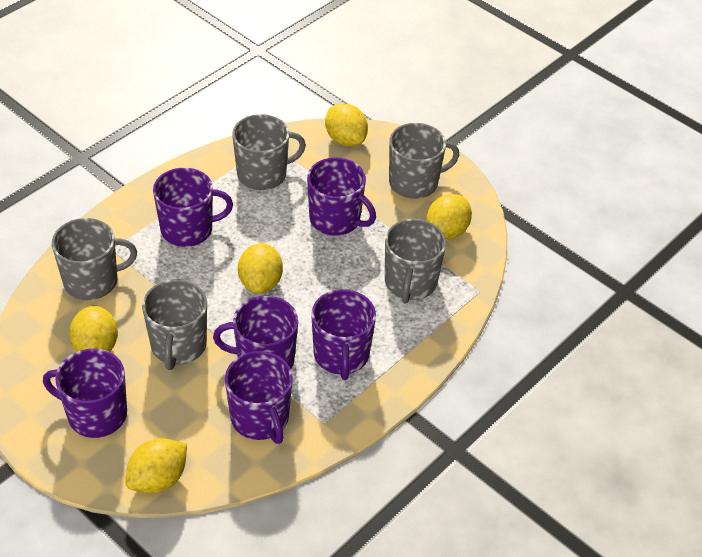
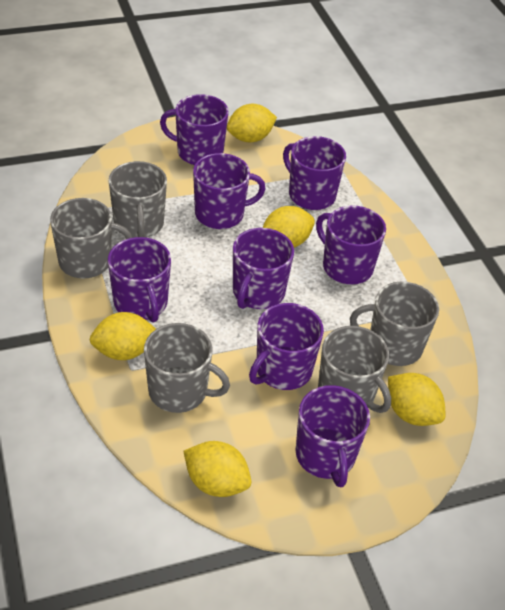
purple mug: 6 -> 8

